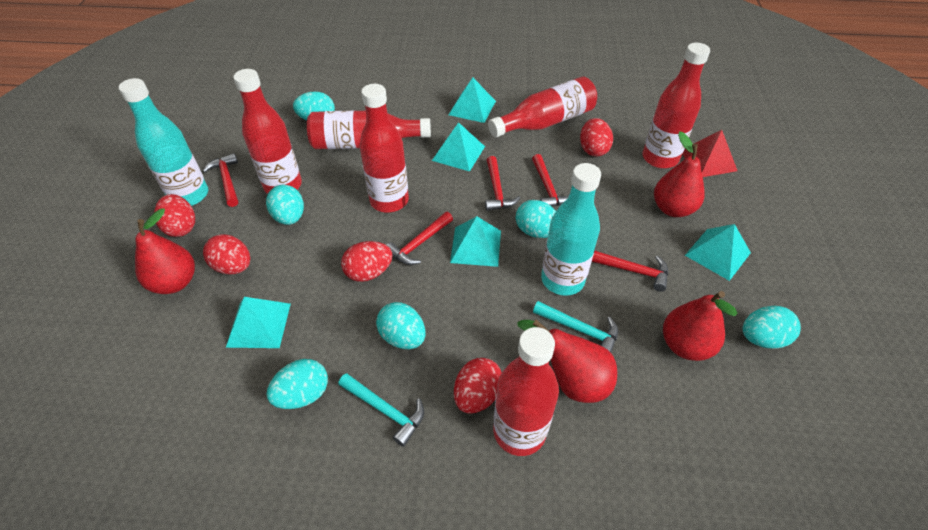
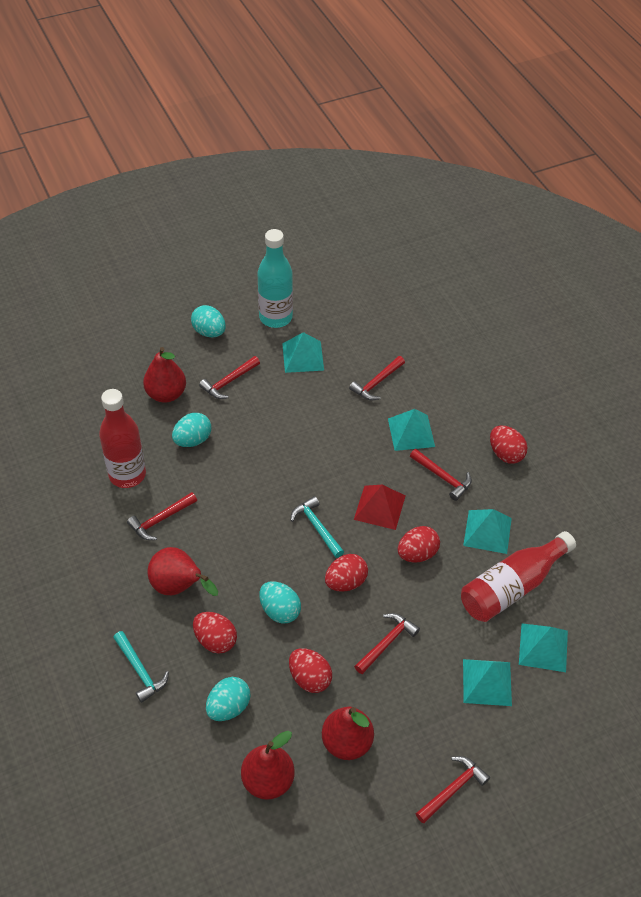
red bottle: 6 -> 2
red hammer: 5 -> 6
turquoise bottle: 2 -> 1
turquoise egg: 6 -> 4

